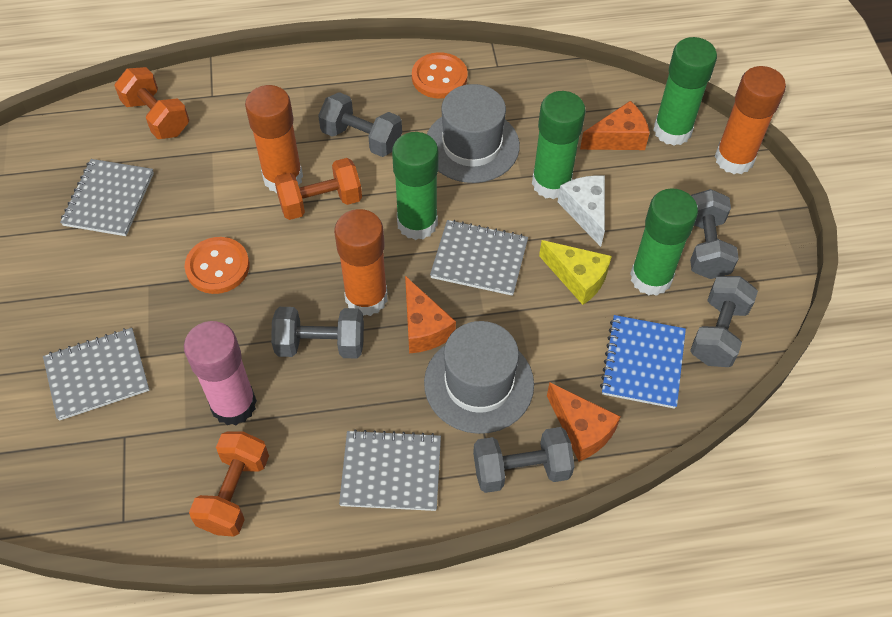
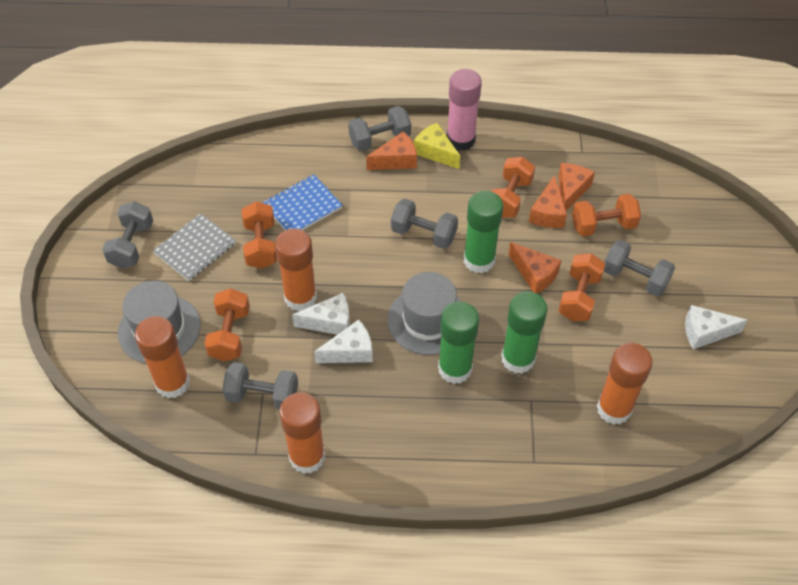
green glue stick: 4 -> 3
grey notebook: 4 -> 1
orange button: 2 -> 0
orange cheese: 3 -> 4
orange dumbbell: 3 -> 5
orange glue stick: 3 -> 4
white cheese: 1 -> 3

